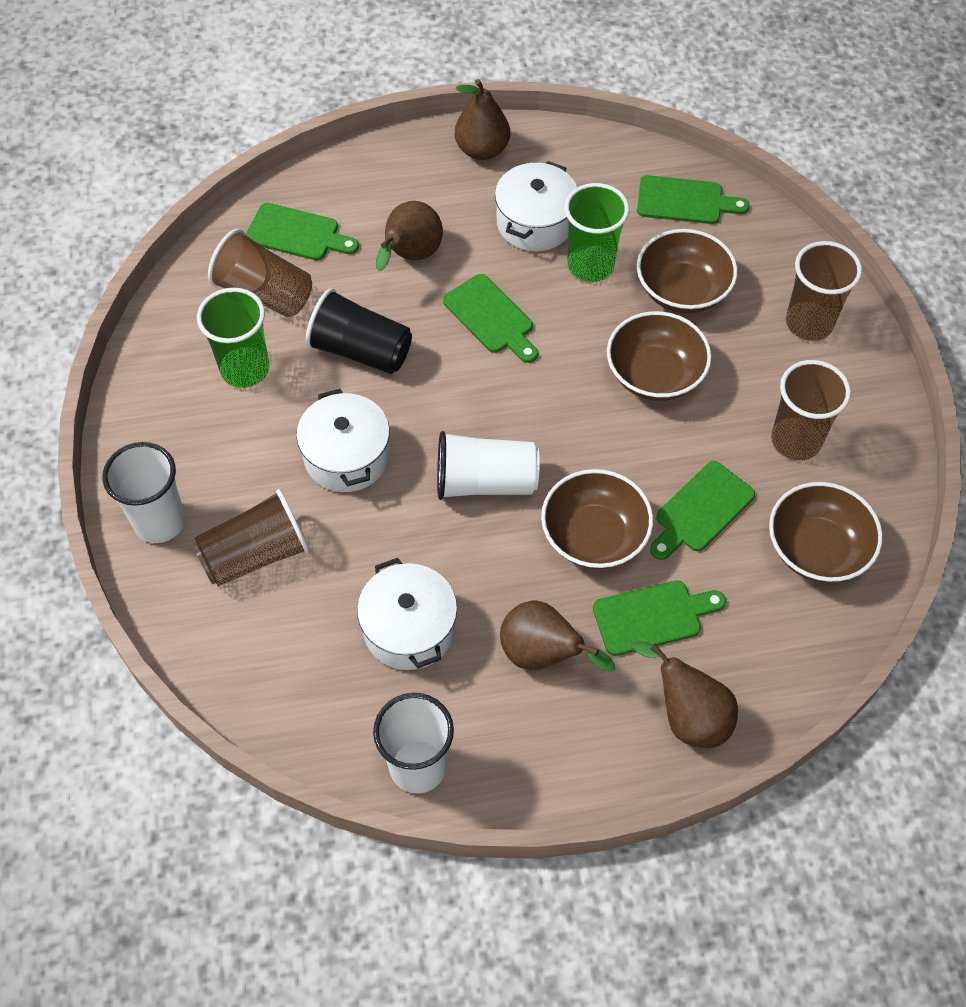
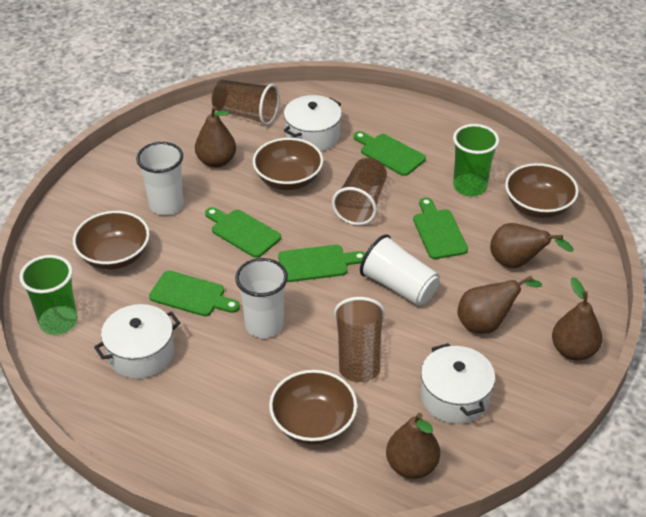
black cup: 1 -> 0
brown cup: 4 -> 3
brown pear: 4 -> 5

